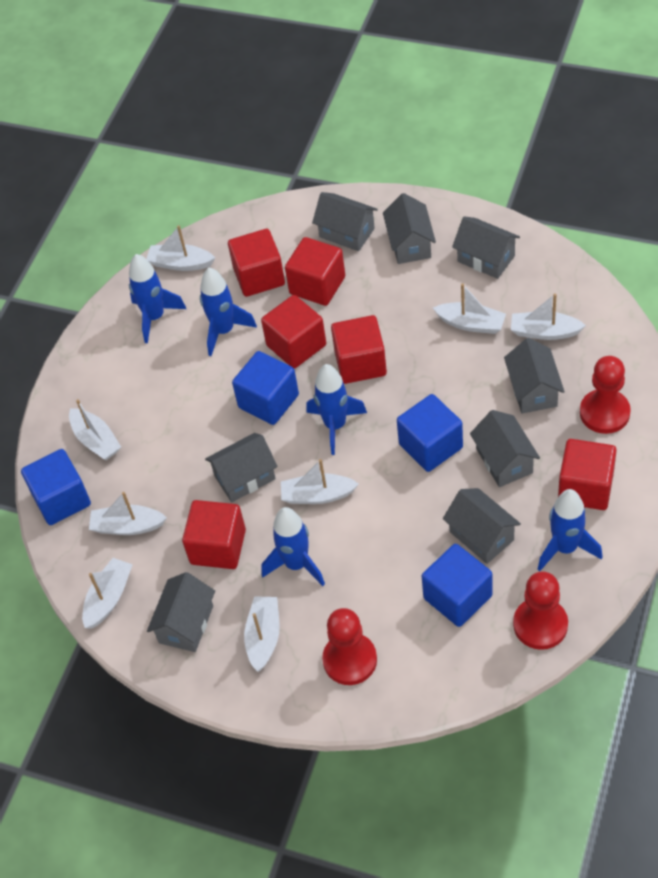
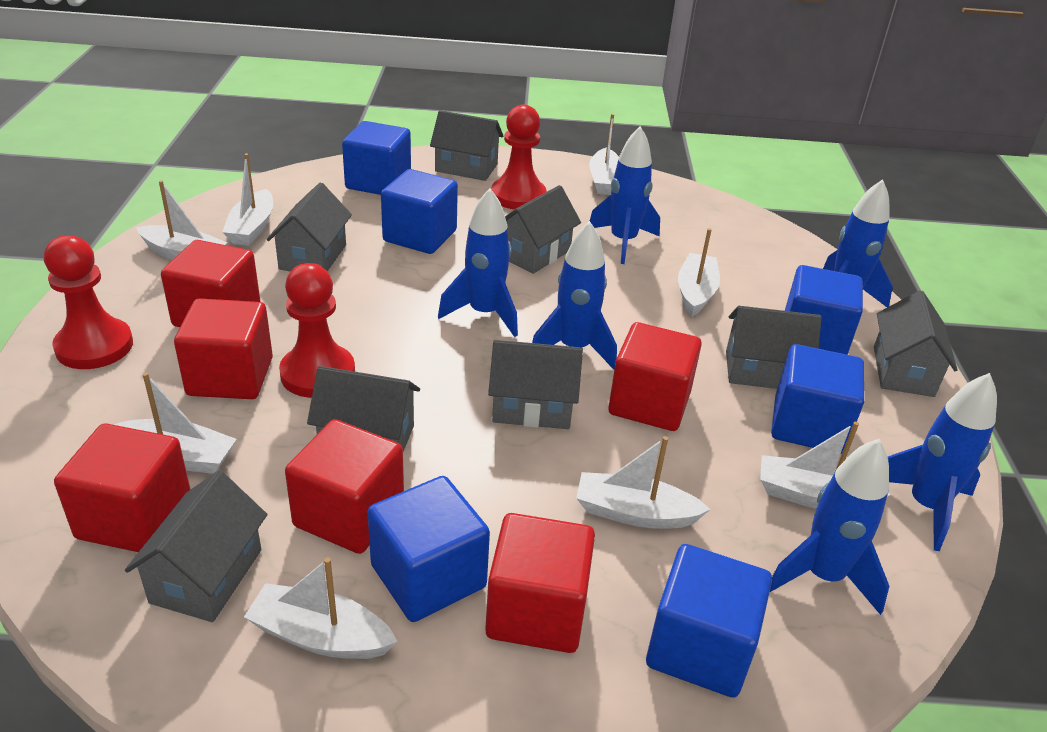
blue cube: 4 -> 6
blue rocket: 5 -> 6

